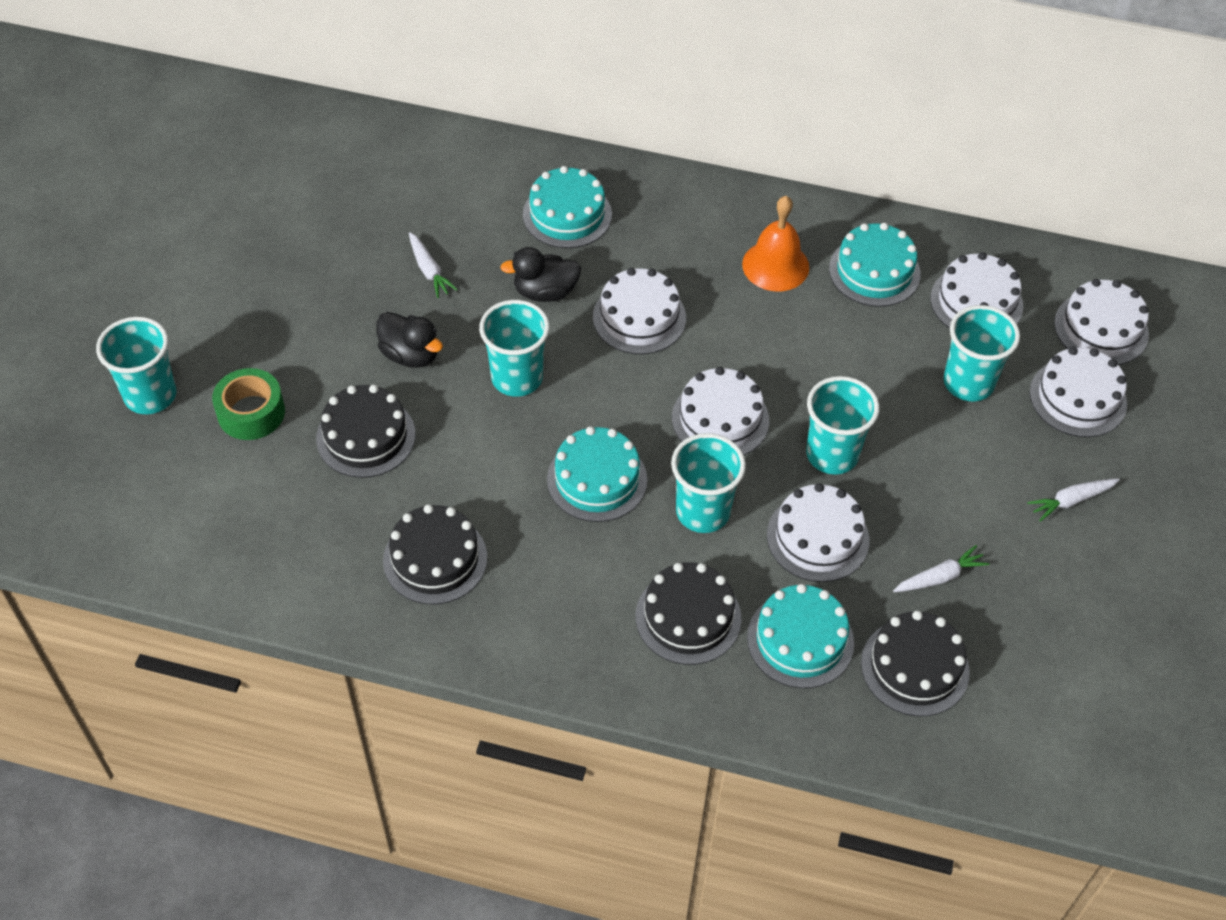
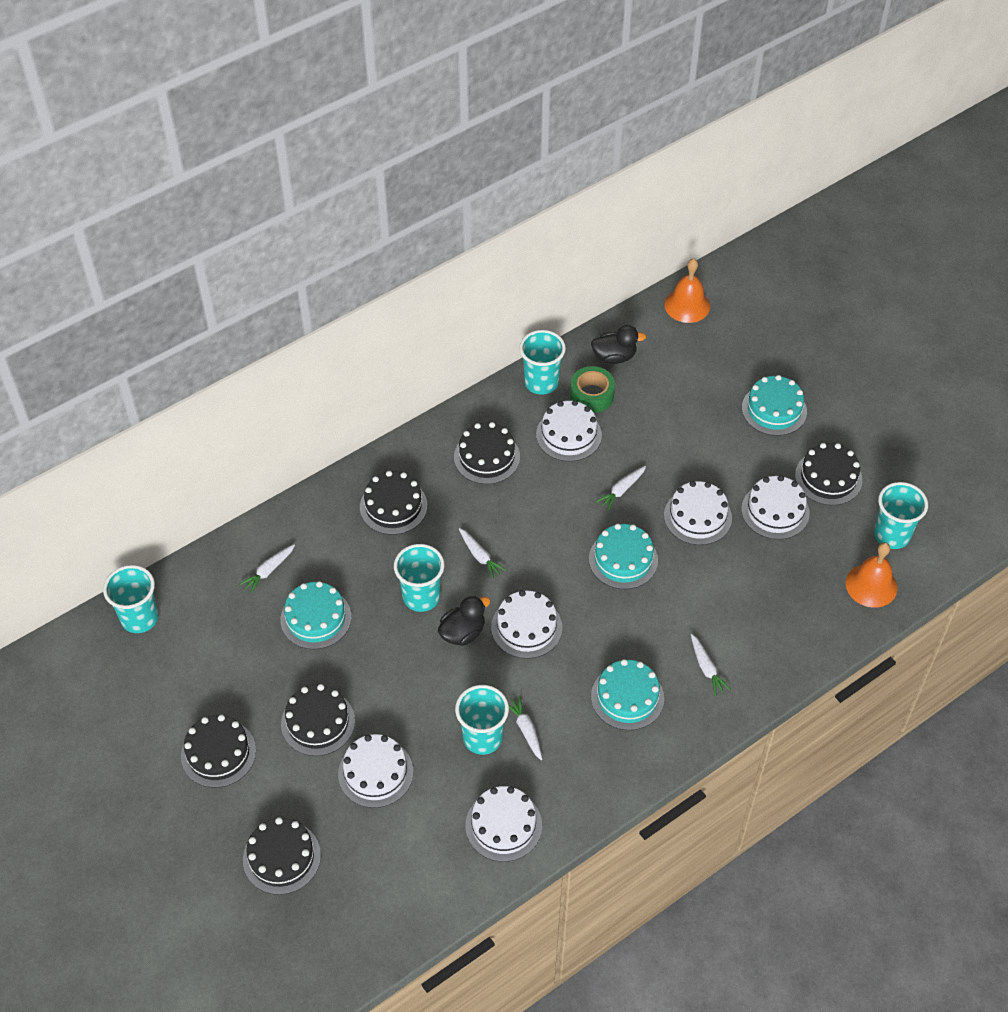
black cake: 4 -> 6
orange bell: 1 -> 2
white carrot: 3 -> 5

